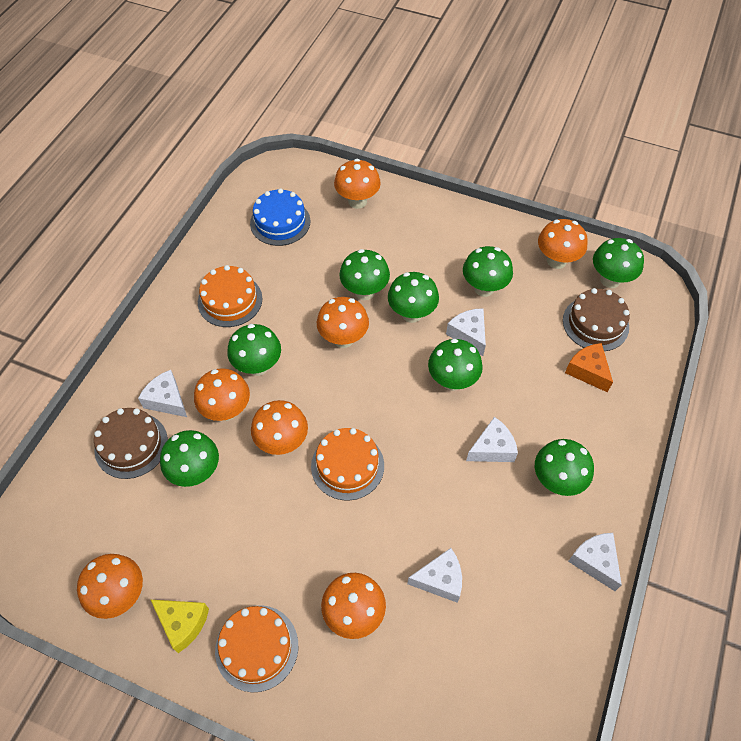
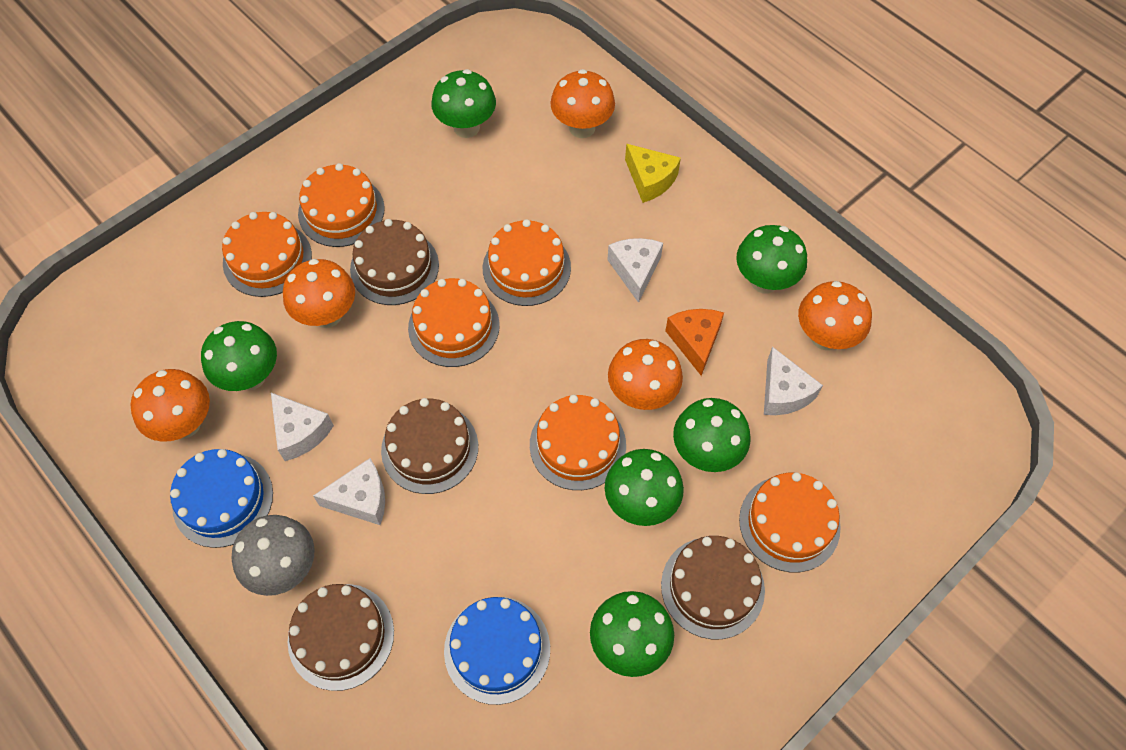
blue cake: 1 -> 2
brown cake: 2 -> 4
green mushroom: 8 -> 6
grey mushroom: 0 -> 1
orange cake: 3 -> 6
orange mushroom: 7 -> 5
white cheese: 5 -> 4

